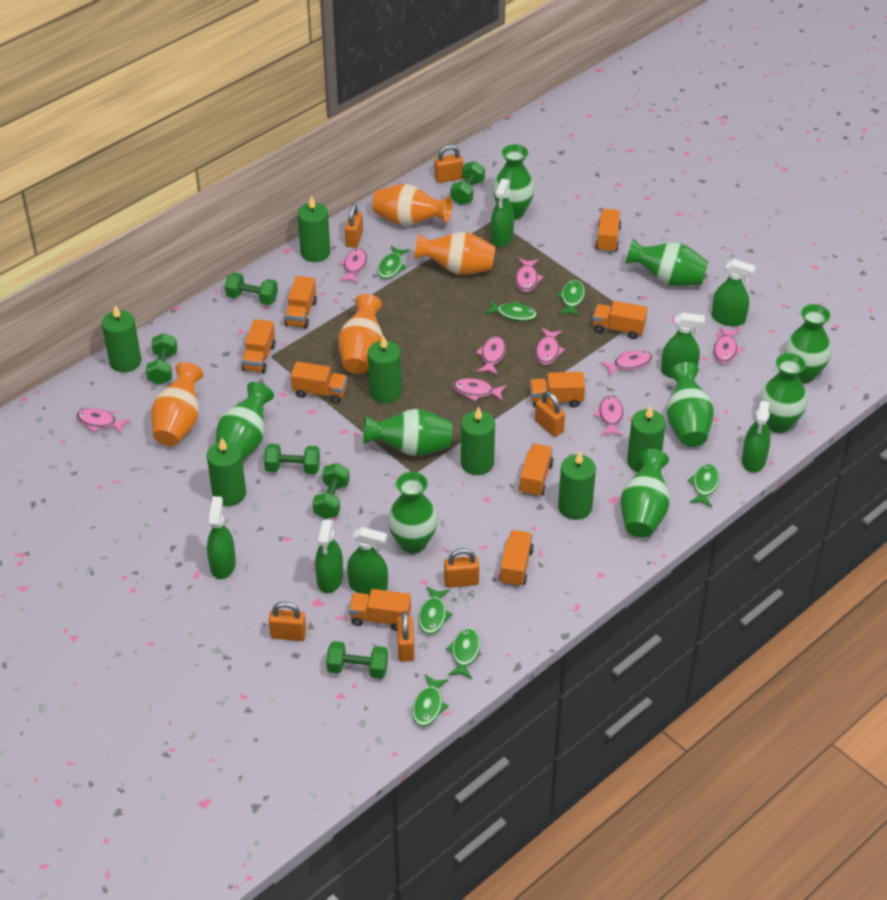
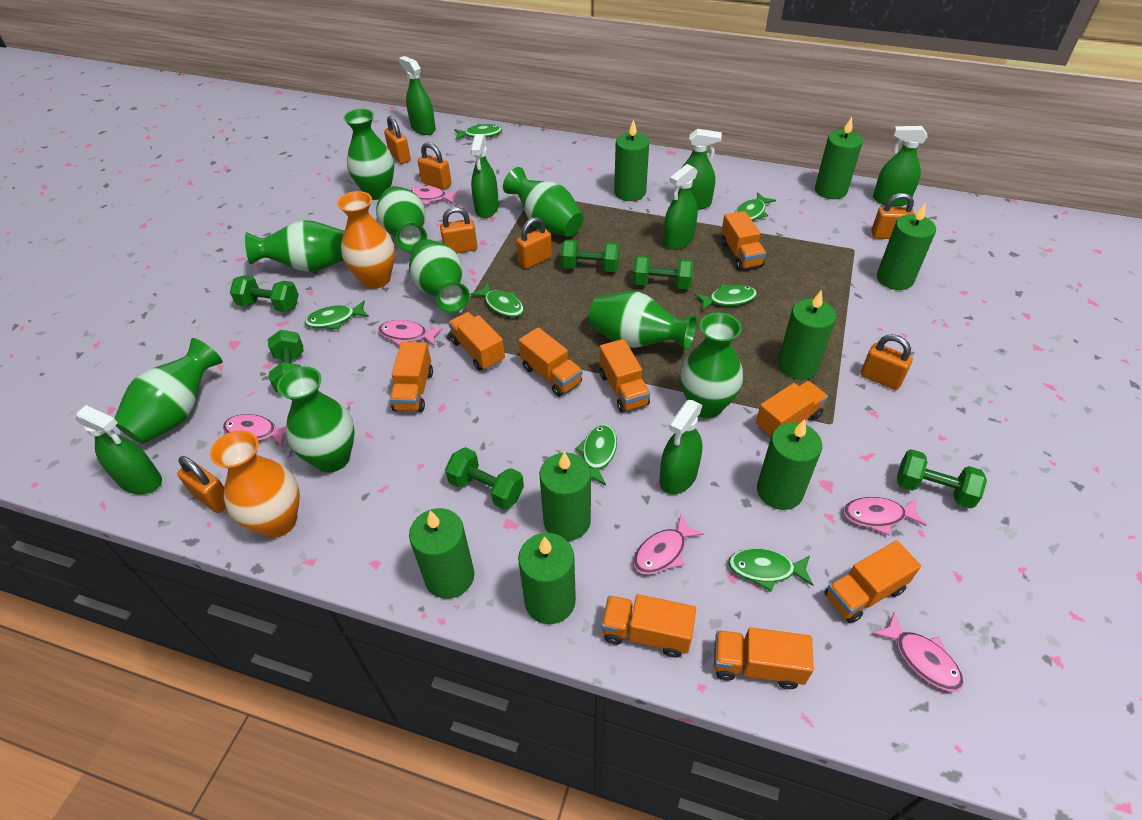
green candle: 7 -> 8
orange padlock: 6 -> 7
orange vase: 4 -> 2
pink fish: 9 -> 6

